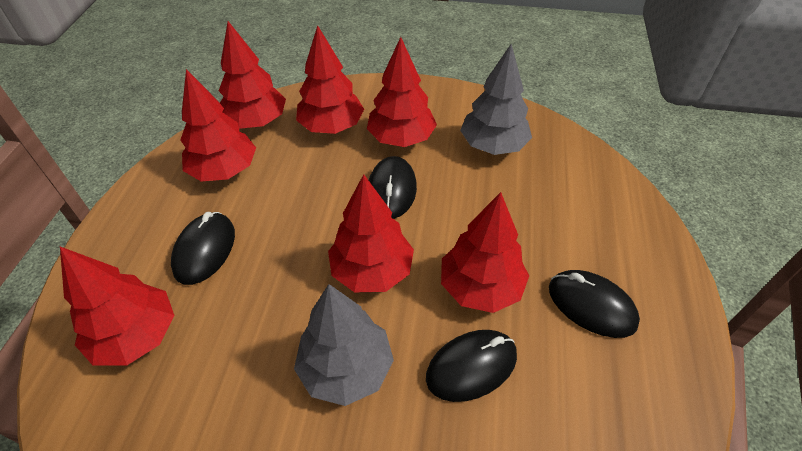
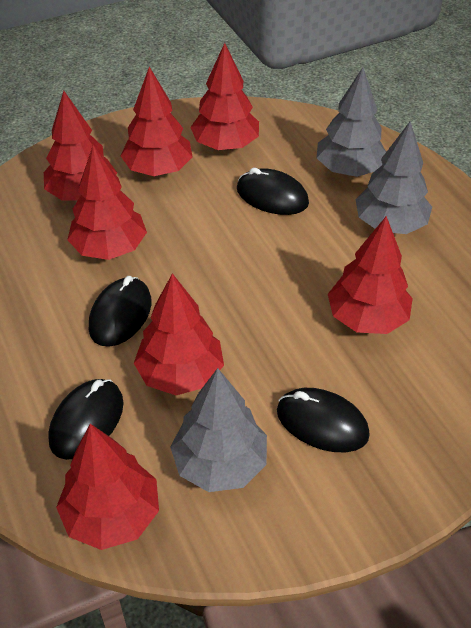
grey tree: 2 -> 3

